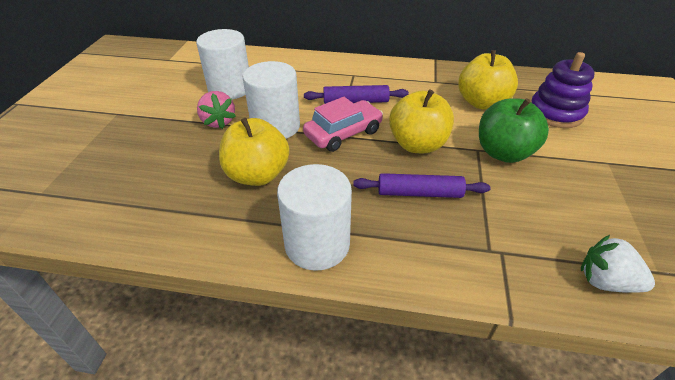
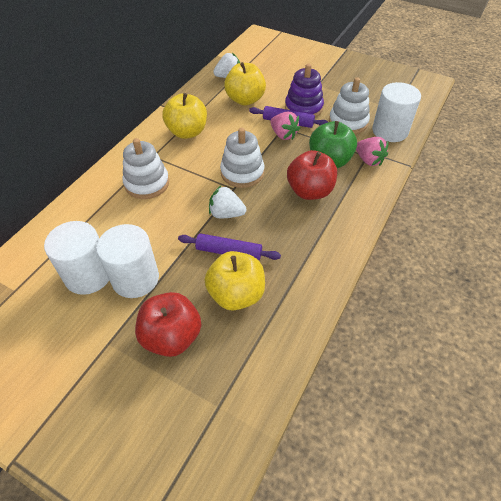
pink car: 1 -> 0
pink strawberry: 1 -> 2
red apple: 0 -> 2
white stacking toy: 0 -> 3
white strawberry: 1 -> 2

